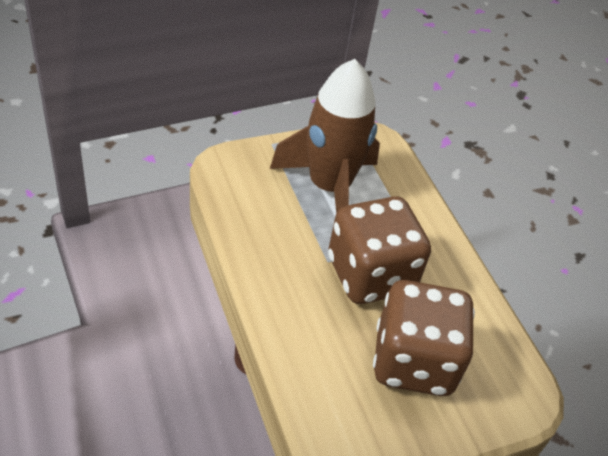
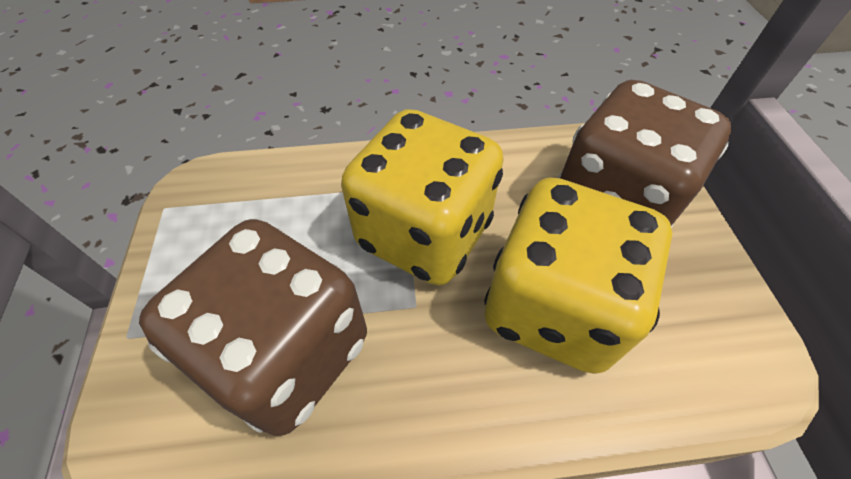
brown rocket: 1 -> 0
yellow dice: 0 -> 2

